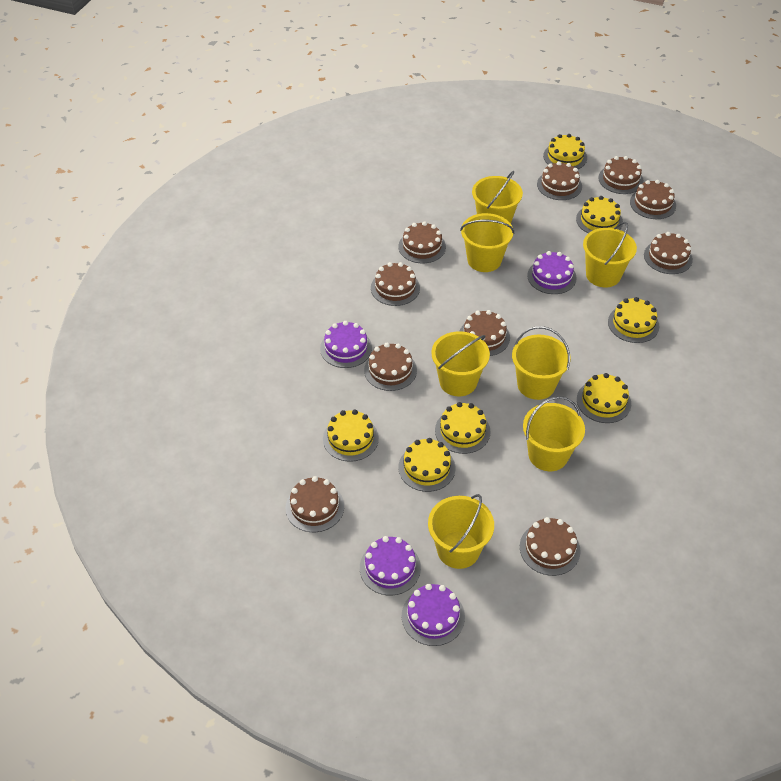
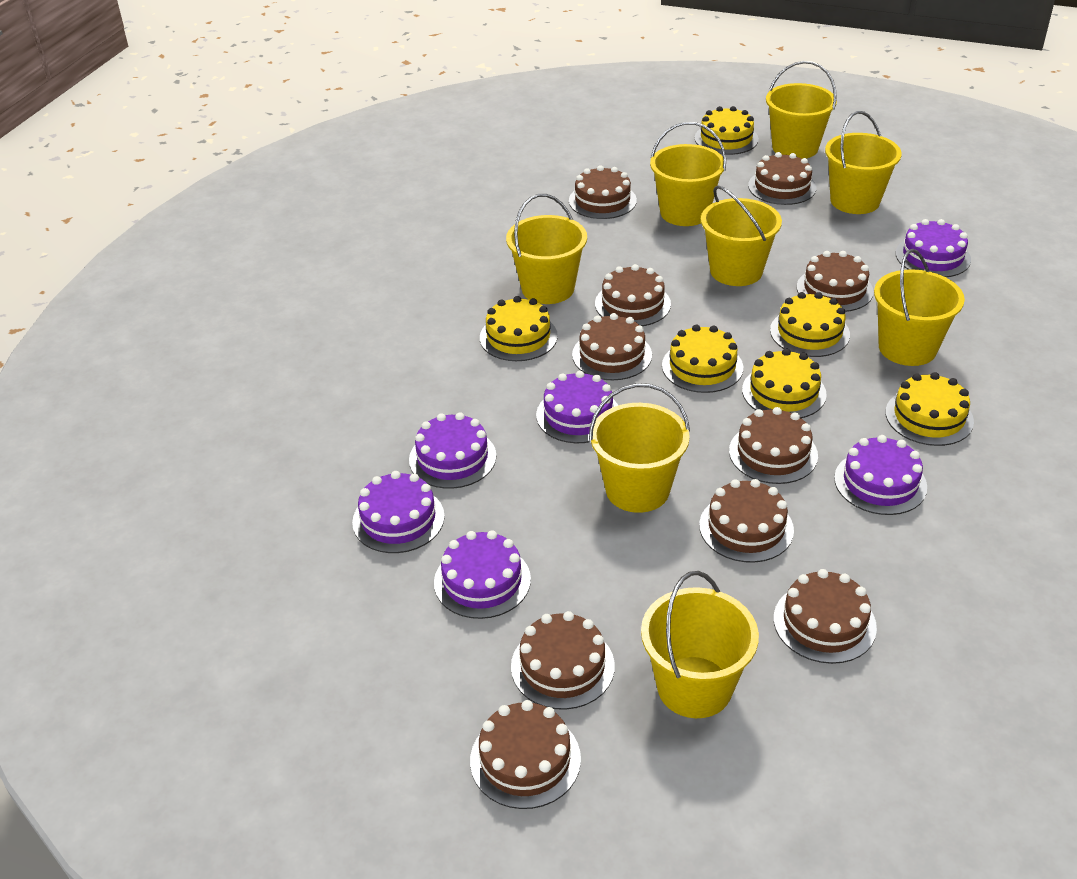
purple cake: 4 -> 6
yellow bucket: 7 -> 8
yellow cake: 7 -> 6

